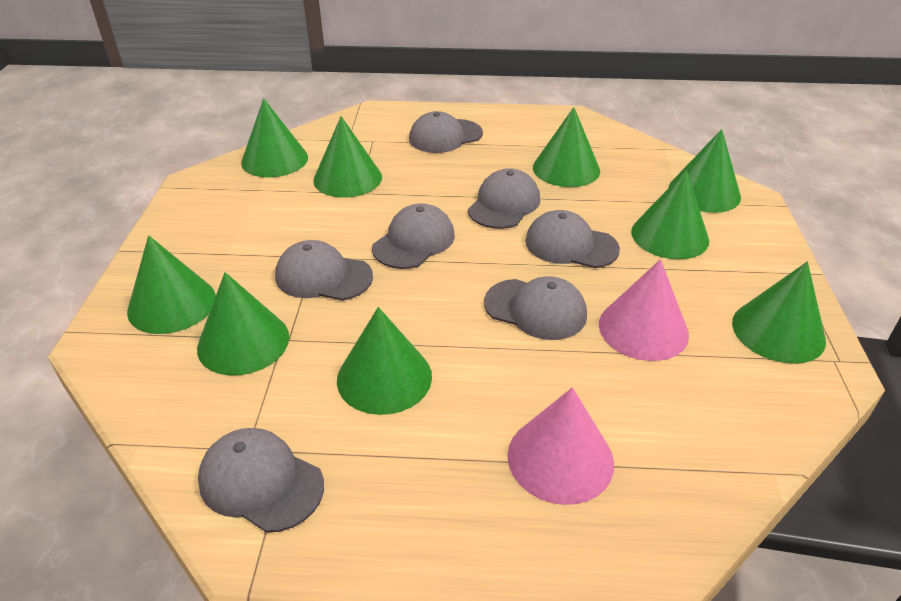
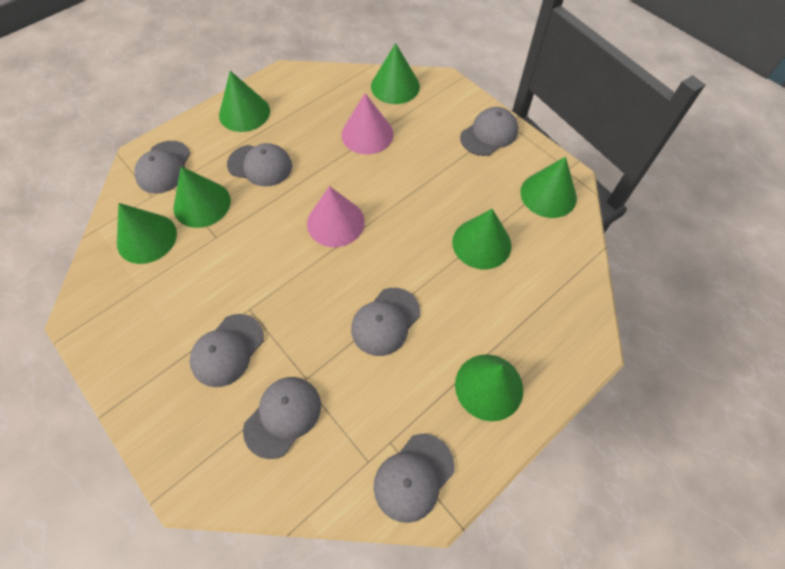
green cone: 9 -> 7

